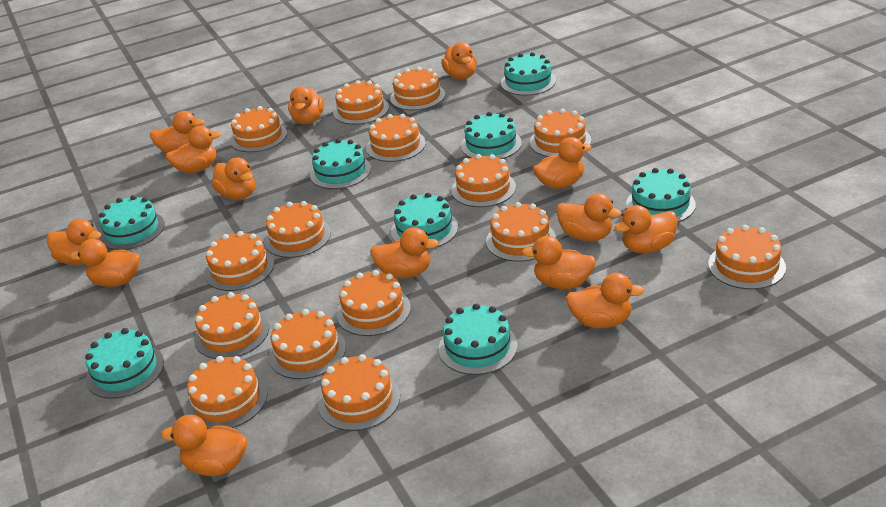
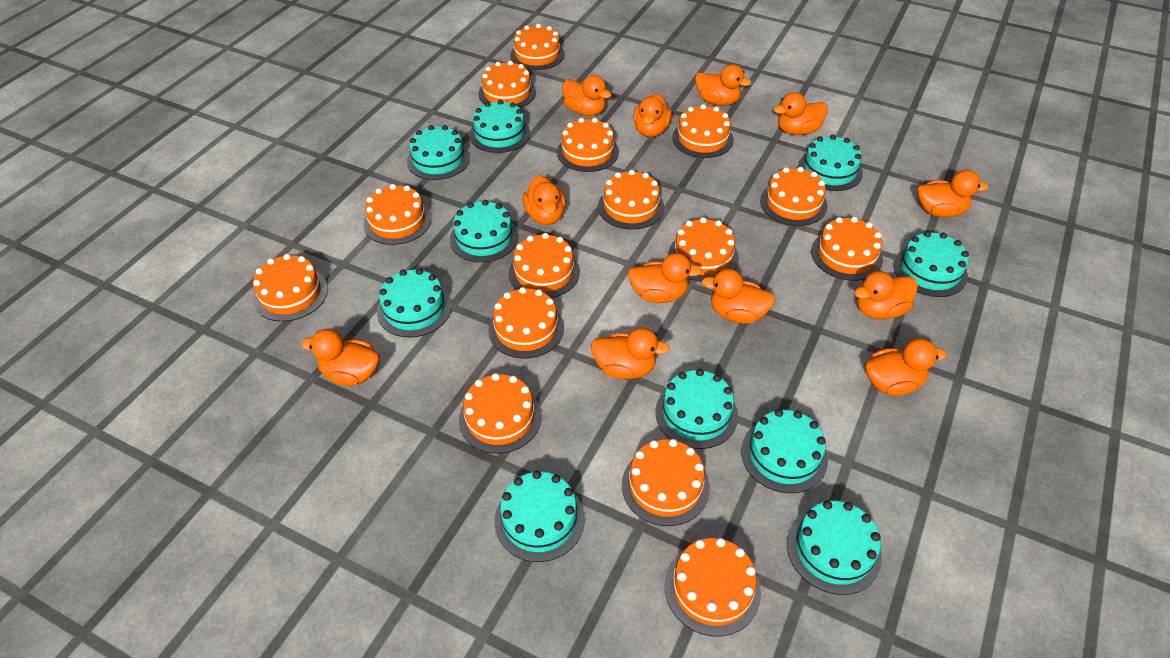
orange duck: 14 -> 12
turquoise cake: 8 -> 10

